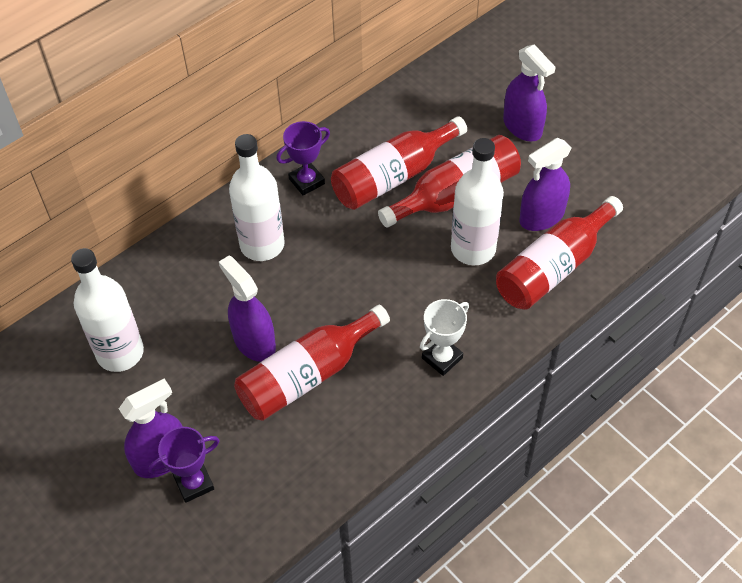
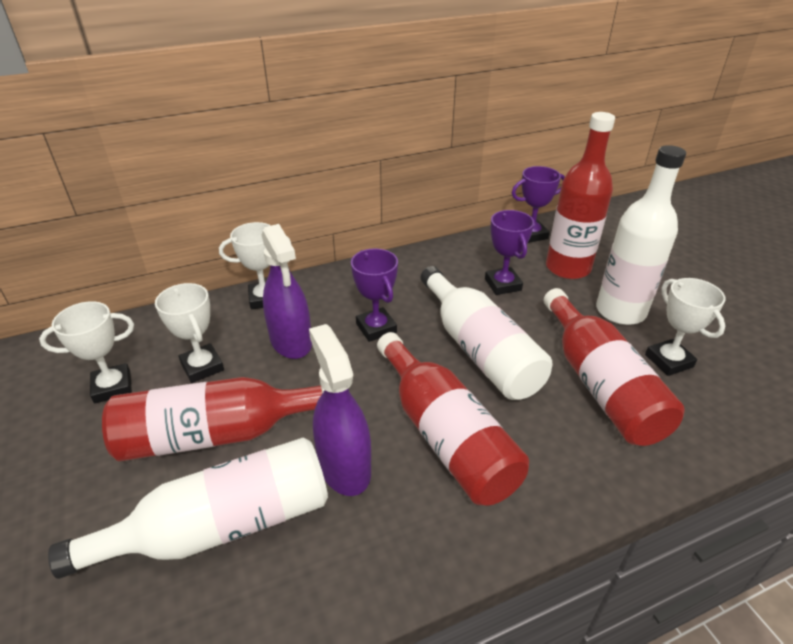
purple spray bottle: 4 -> 2
purple trophy: 2 -> 3
white trophy: 1 -> 4

